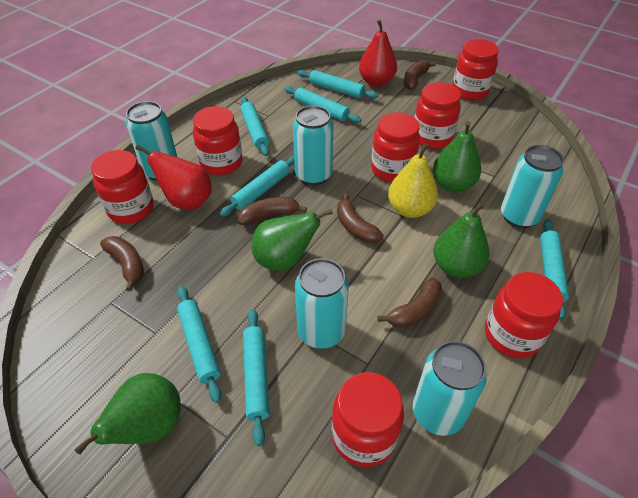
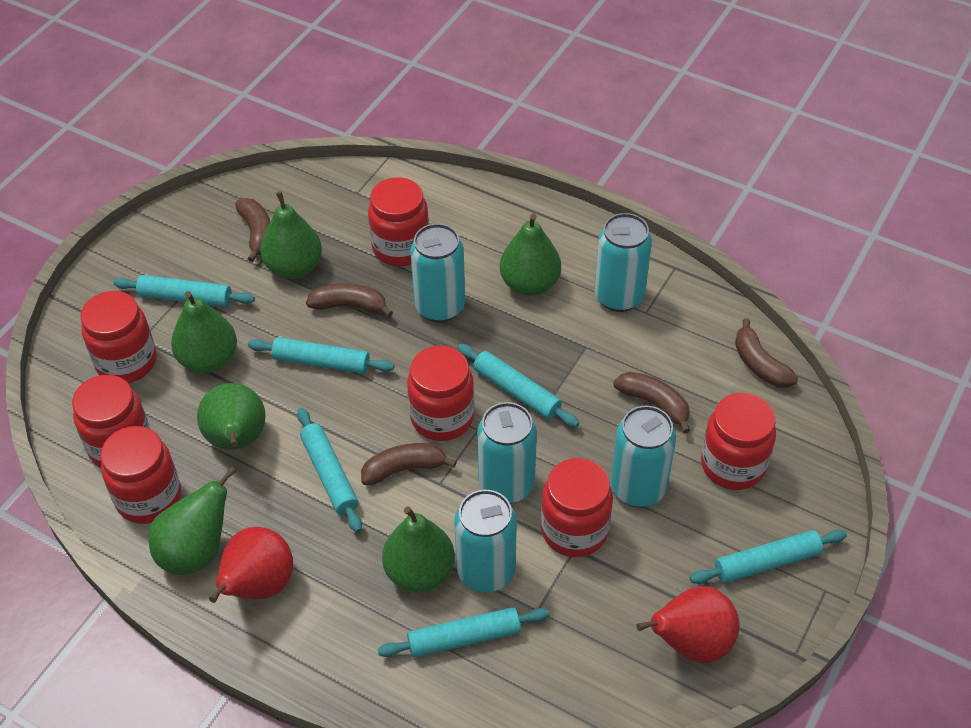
green pear: 4 -> 6
turquoise rolling pin: 7 -> 6
yellow pear: 1 -> 0

